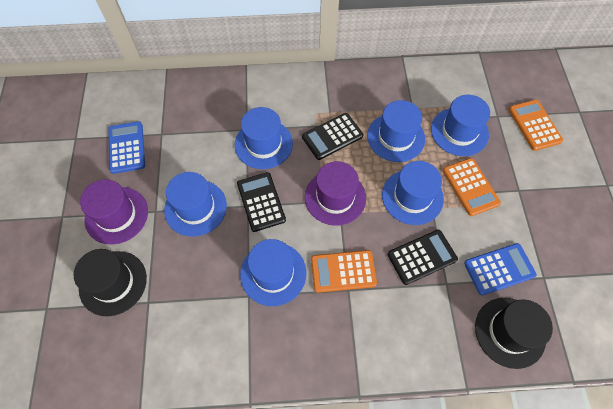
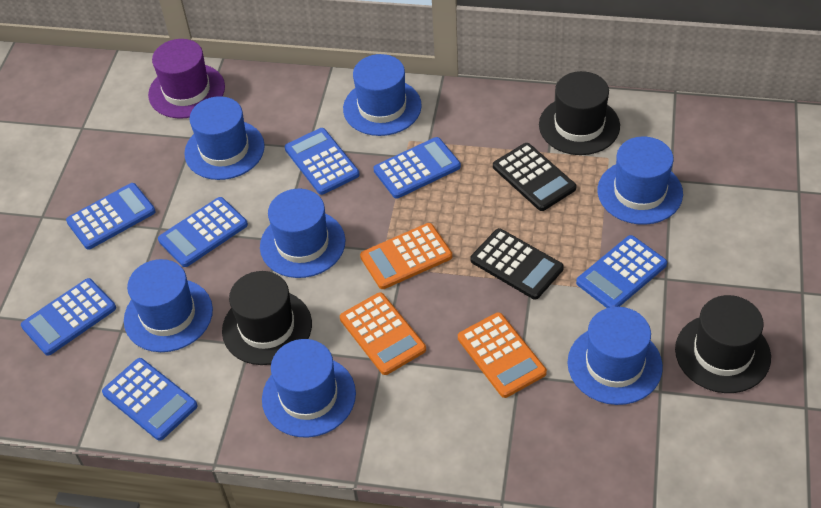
black calculator: 3 -> 2
black hat: 2 -> 3
blue calculator: 2 -> 7
blue hat: 6 -> 7
purple hat: 2 -> 1

